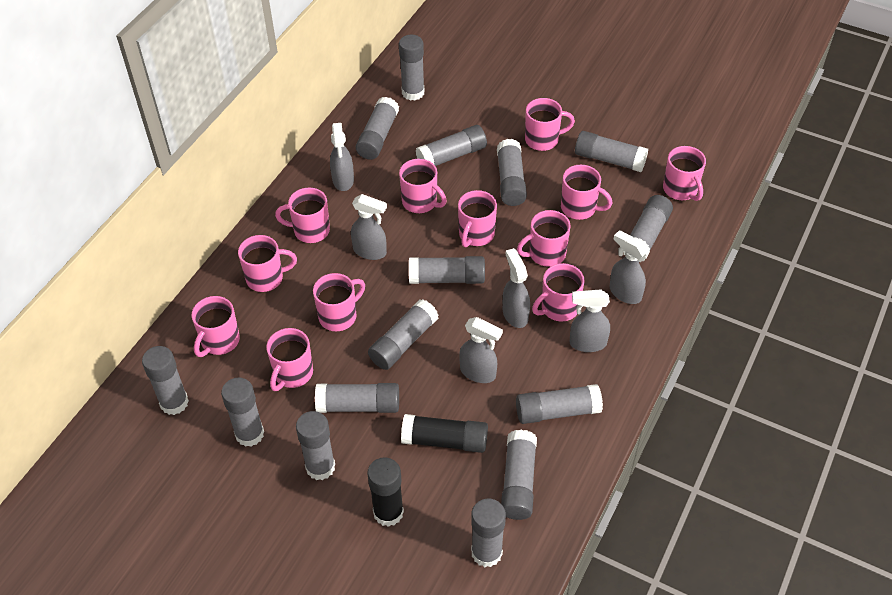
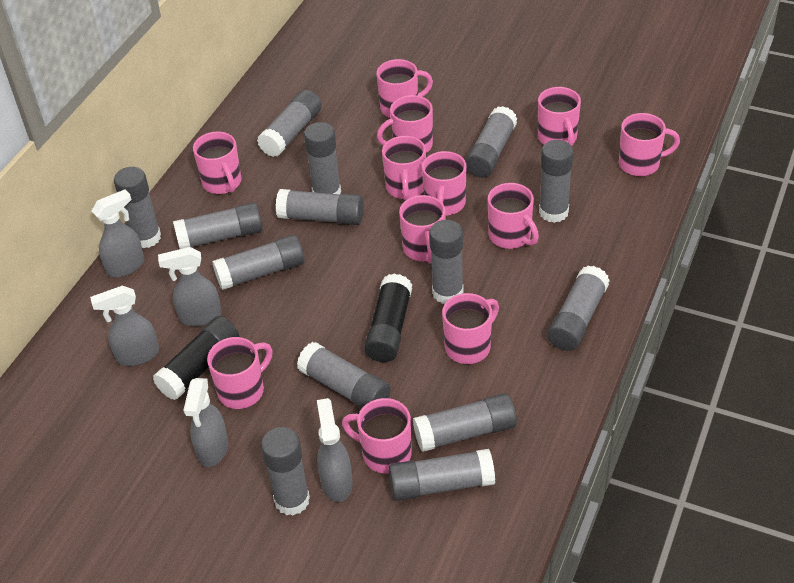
grey glue stick: 15 -> 14
grey spray bottle: 6 -> 5

